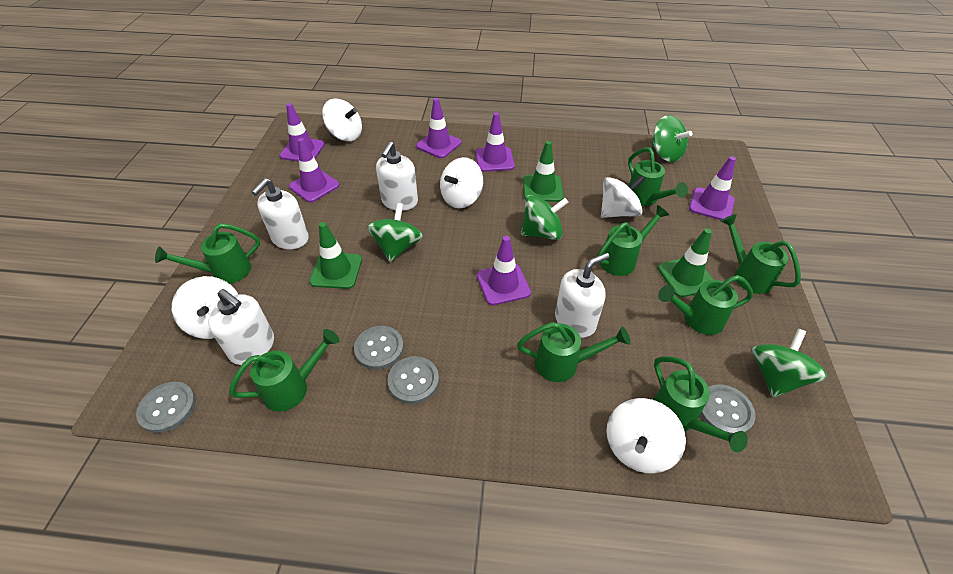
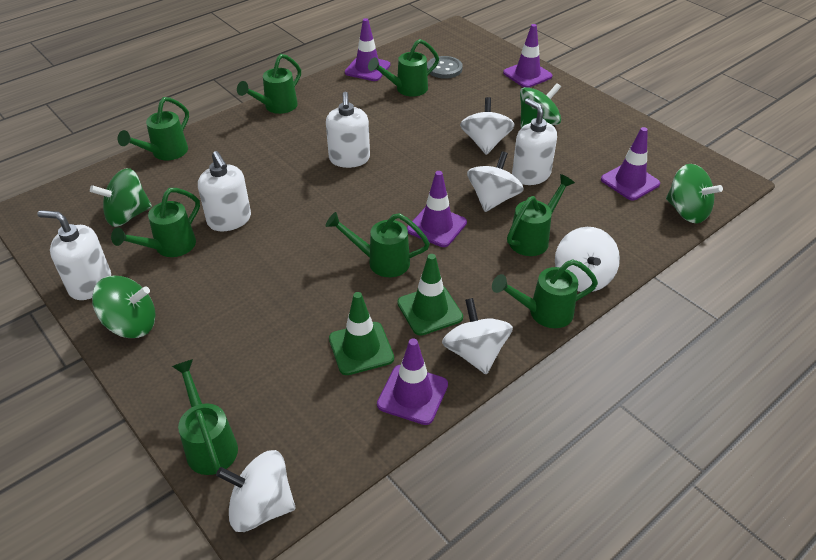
green traffic cone: 3 -> 2
grey button: 4 -> 1
purple traffic cone: 6 -> 5

